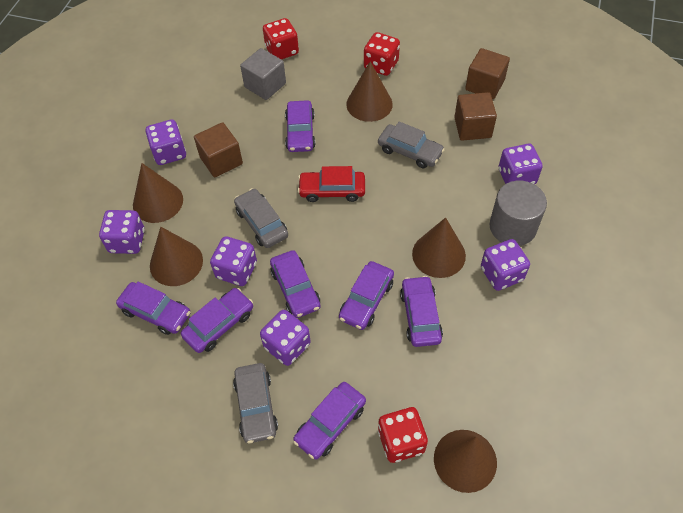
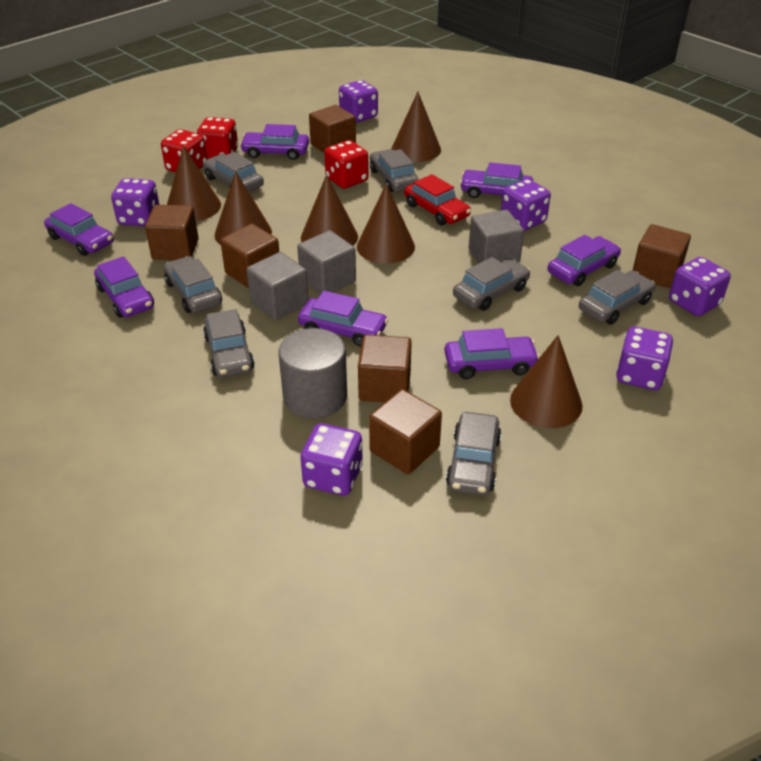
brown cone: 5 -> 6
brown cube: 3 -> 6
grey car: 3 -> 7
grey cube: 1 -> 3

